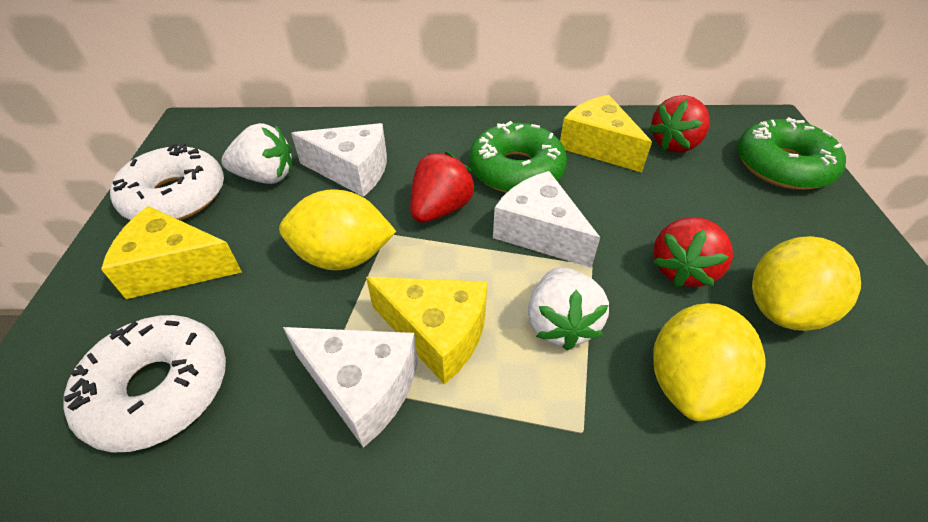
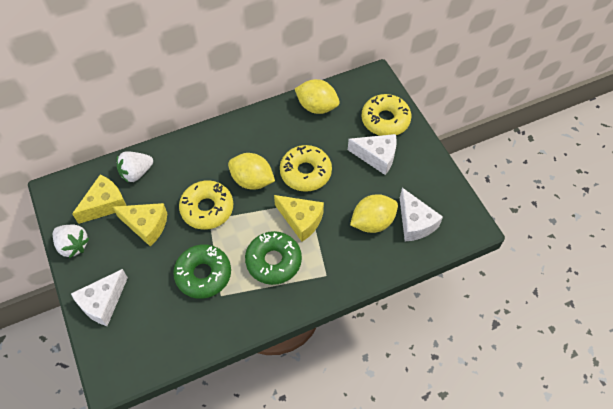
red strawberry: 3 -> 0
white donut: 2 -> 0
yellow donut: 0 -> 3

